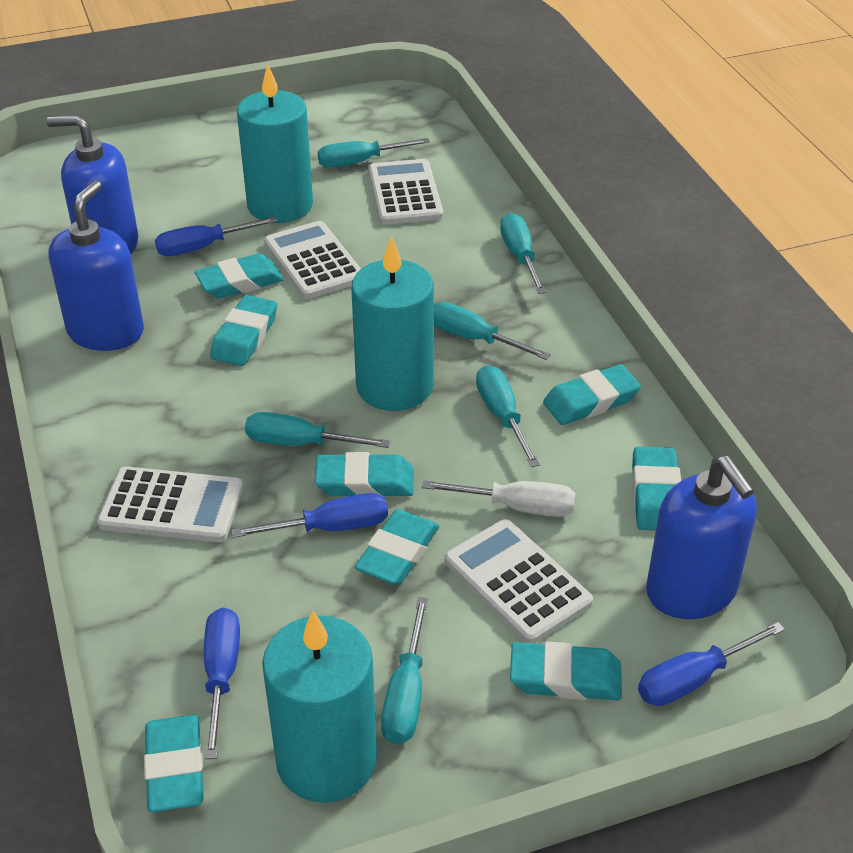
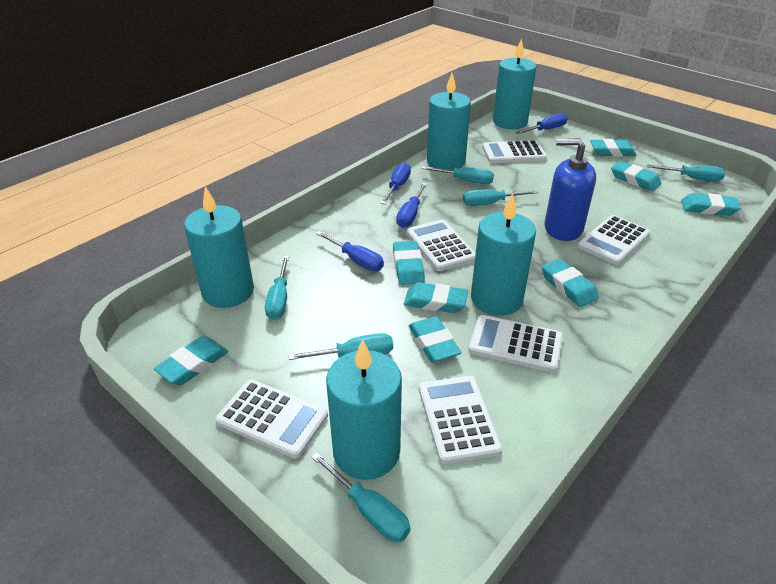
blue soap dispenser: 3 -> 1
turquoise candle: 3 -> 5
white calculator: 4 -> 6
white screwdriver: 1 -> 0

